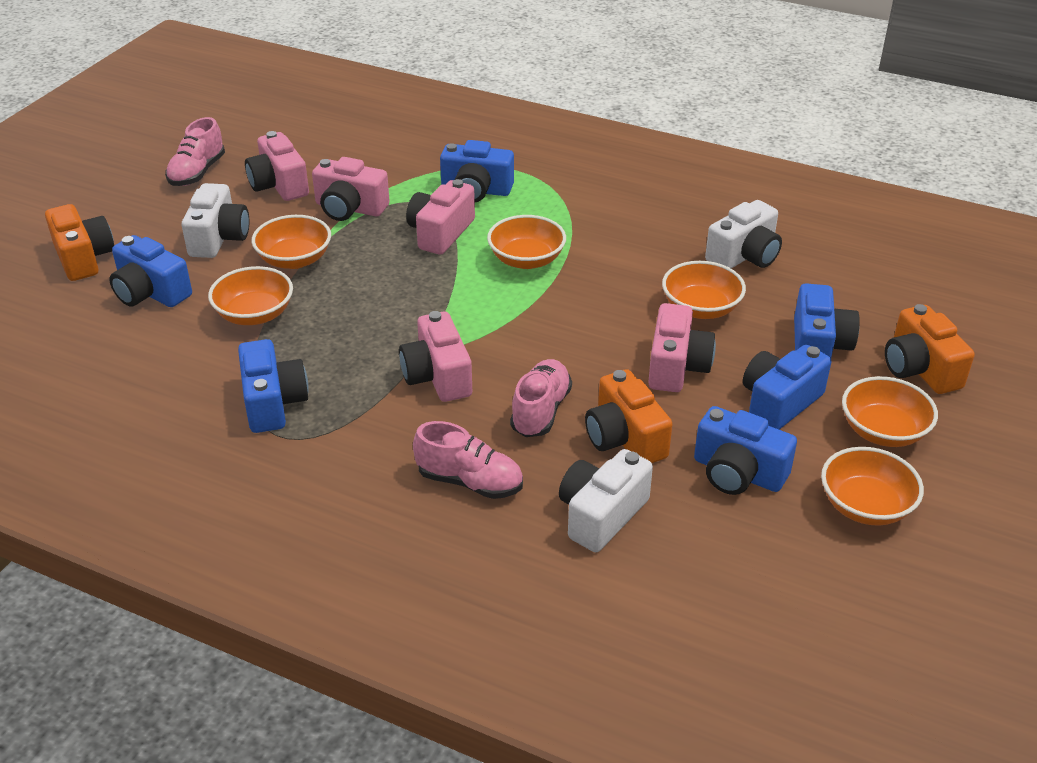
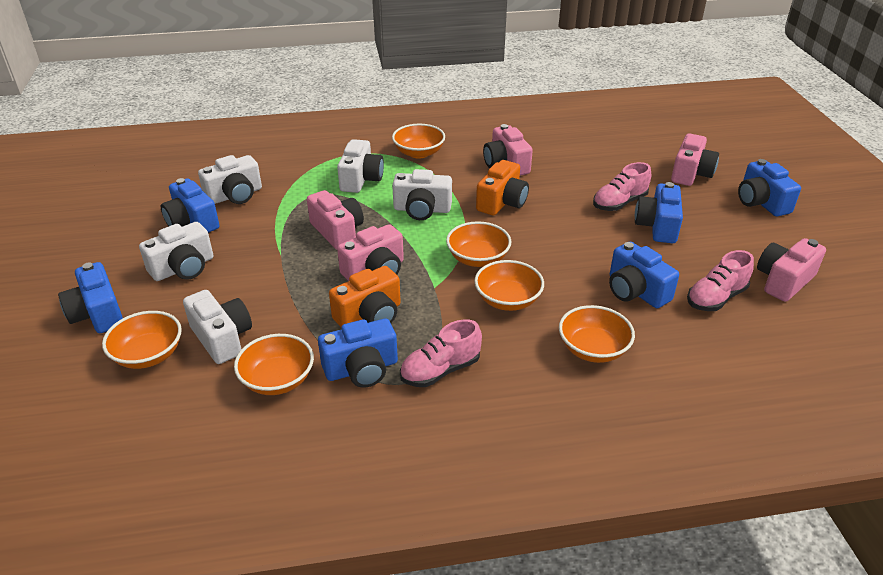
orange camera: 3 -> 2
white camera: 3 -> 5

